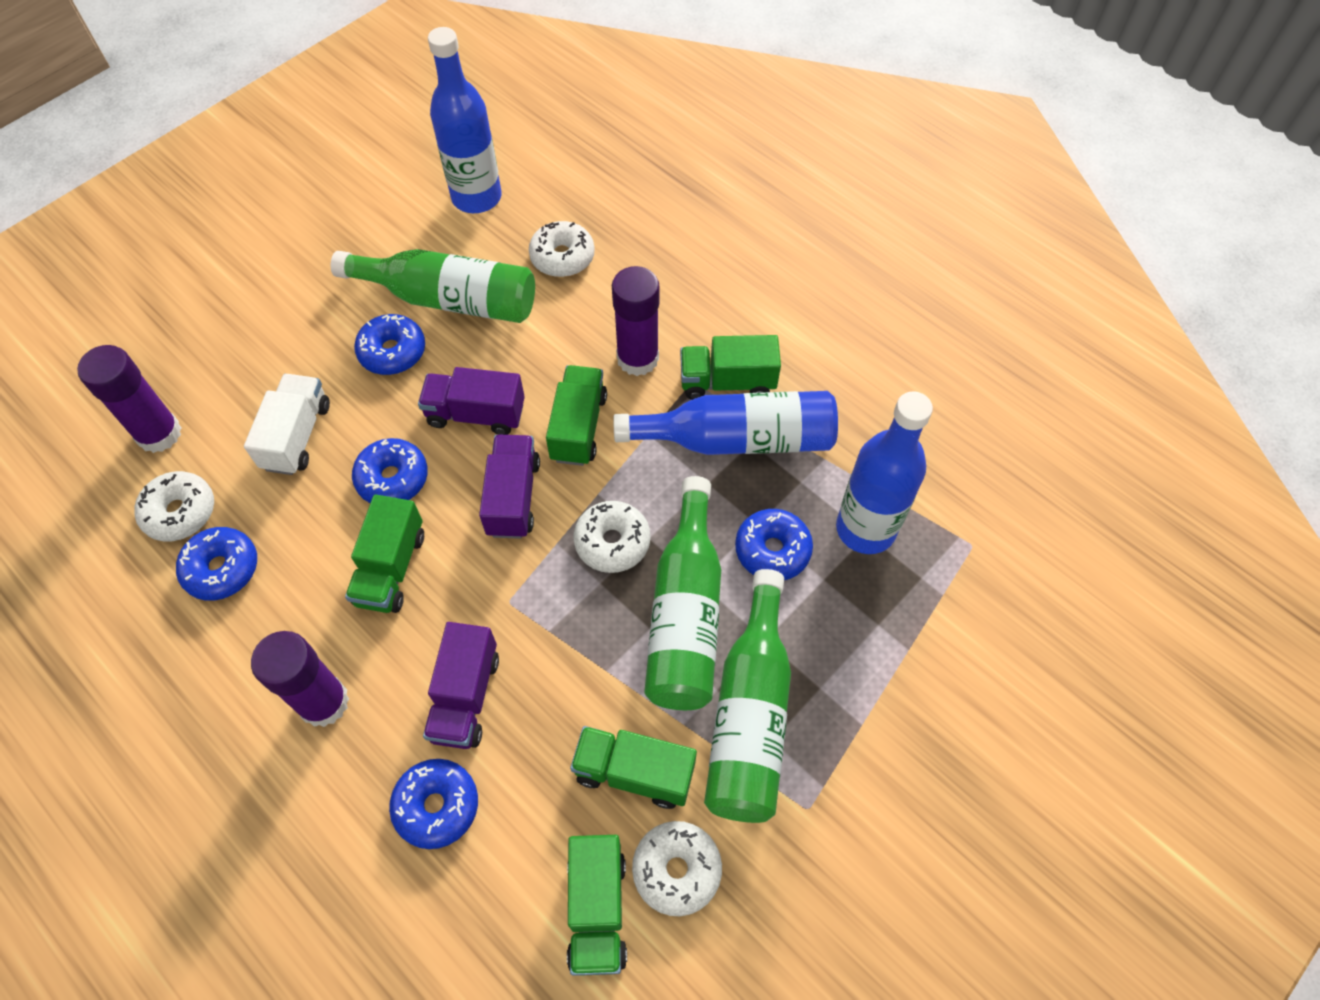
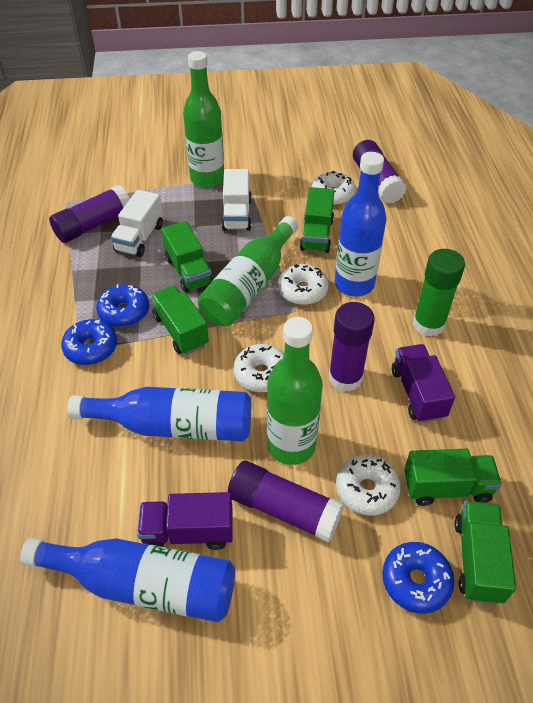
blue donut: 5 -> 3
green glue stick: 0 -> 1
purple glue stick: 3 -> 4
purple truck: 3 -> 2
white truck: 1 -> 2

